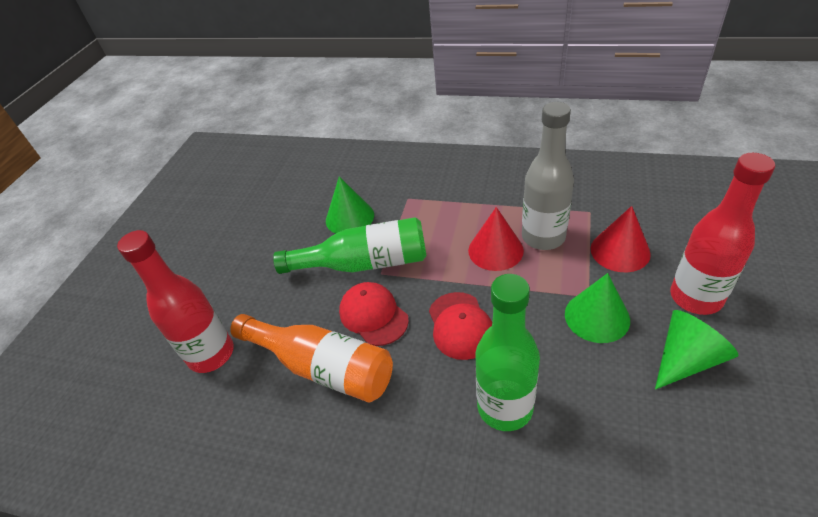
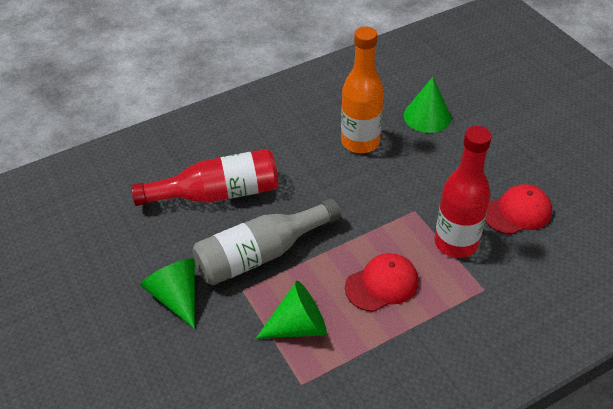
green bottle: 2 -> 0
red cone: 2 -> 0

